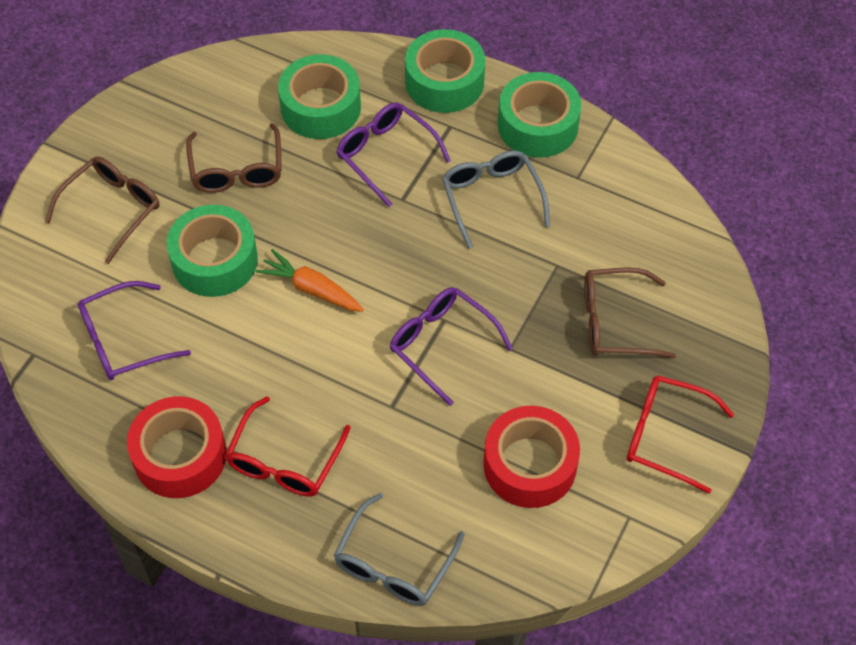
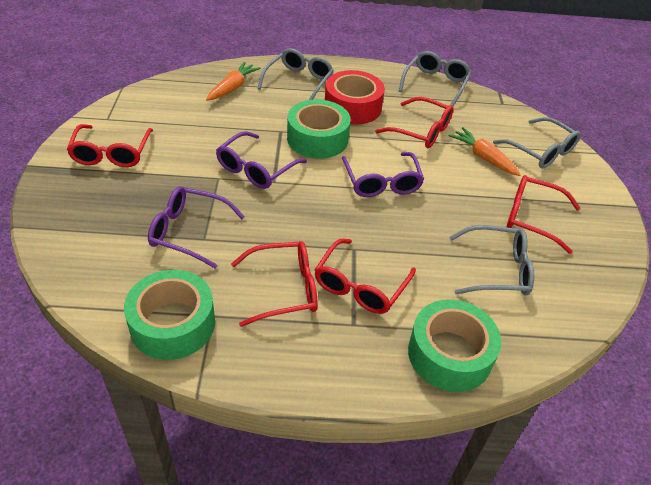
brown glasses: 3 -> 0
green tape: 4 -> 3
grey glasses: 2 -> 4
orange carrot: 1 -> 2
red glasses: 2 -> 5
red tape: 2 -> 1

